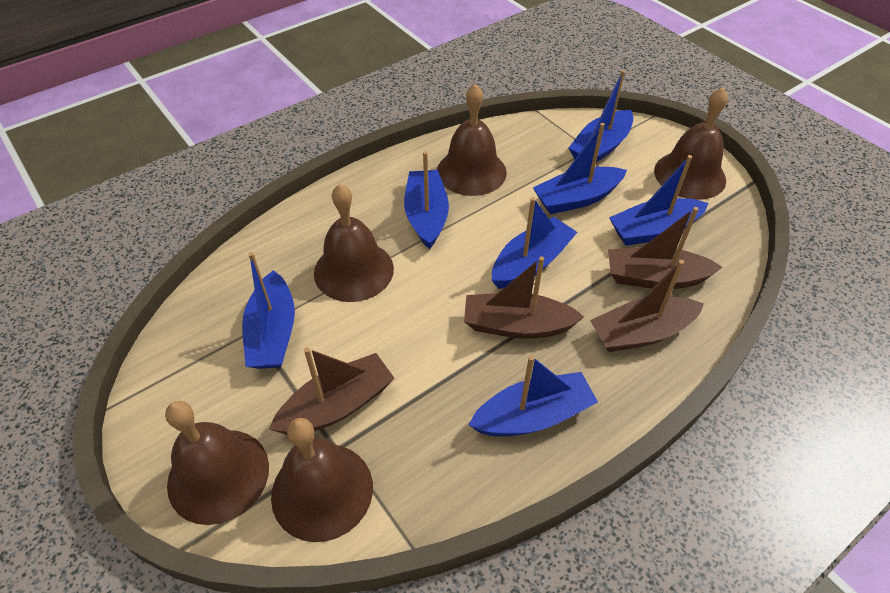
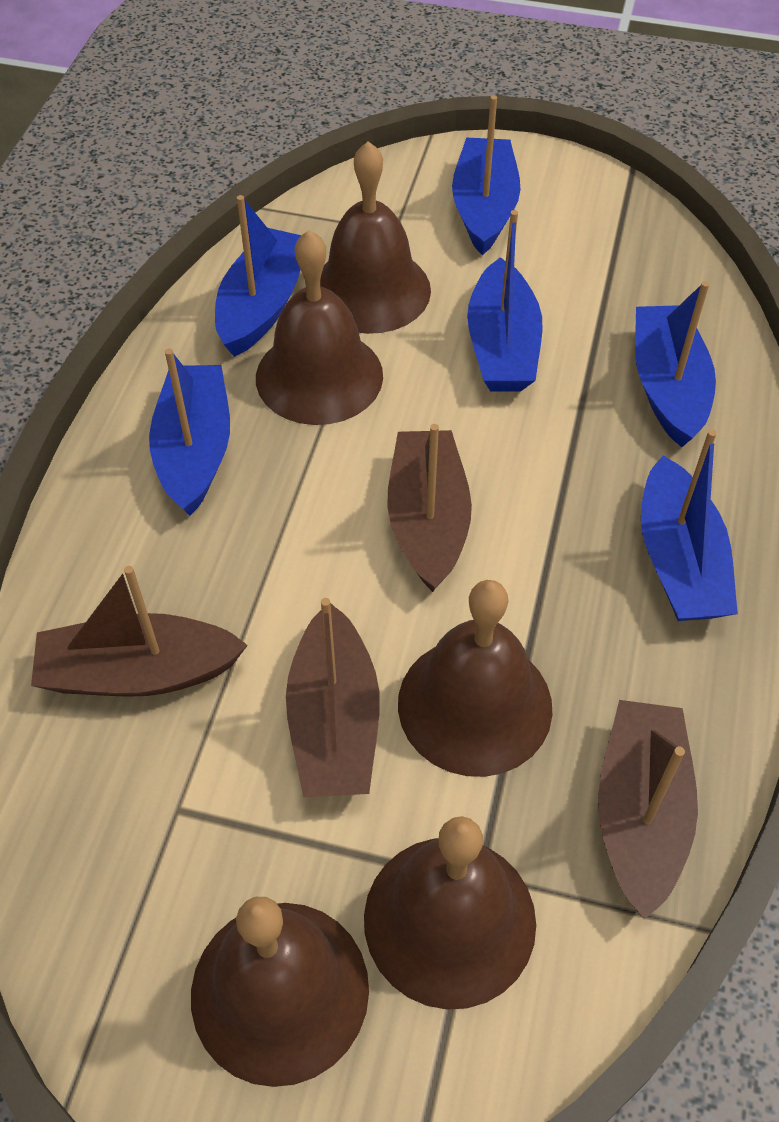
blue boat: 7 -> 6

